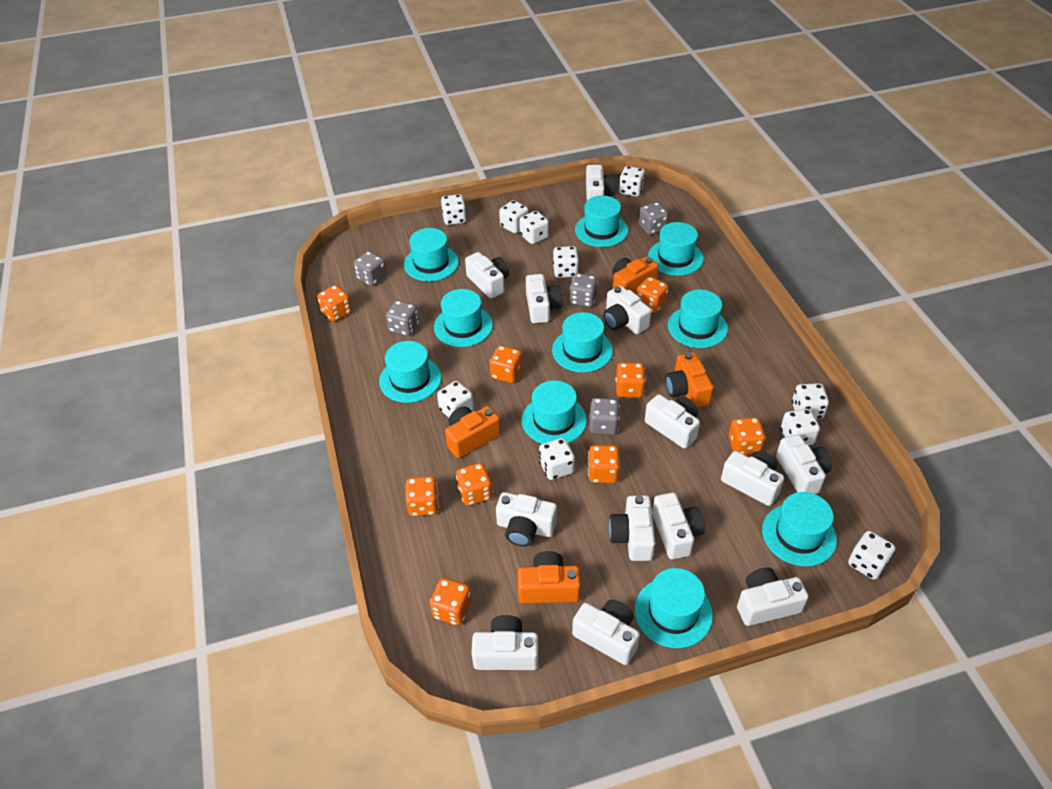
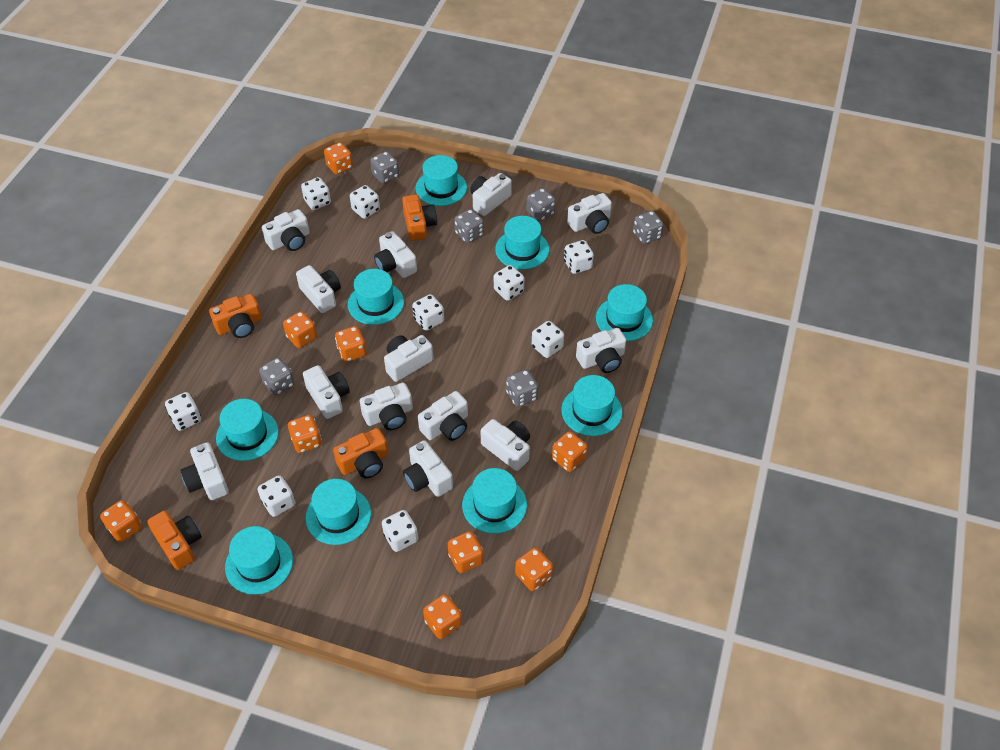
grey dice: 5 -> 6
turquoise hat: 10 -> 9
white dice: 10 -> 9

